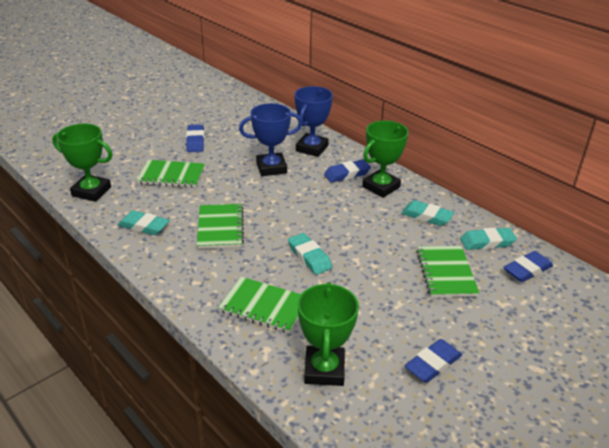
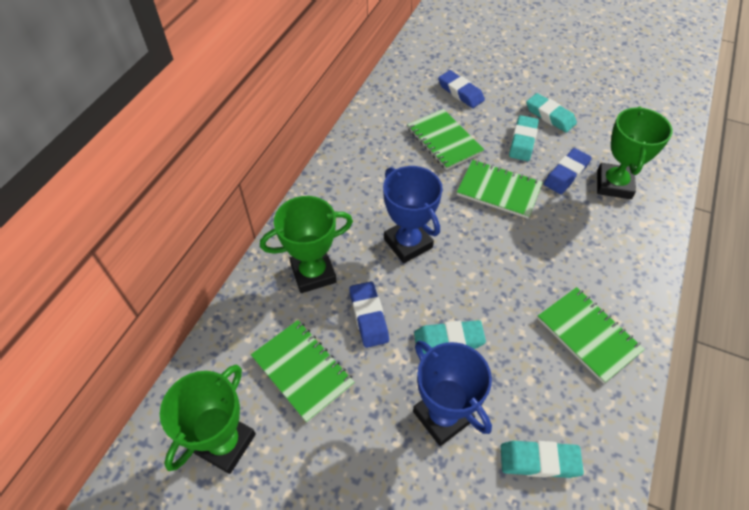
blue eraser: 4 -> 3

